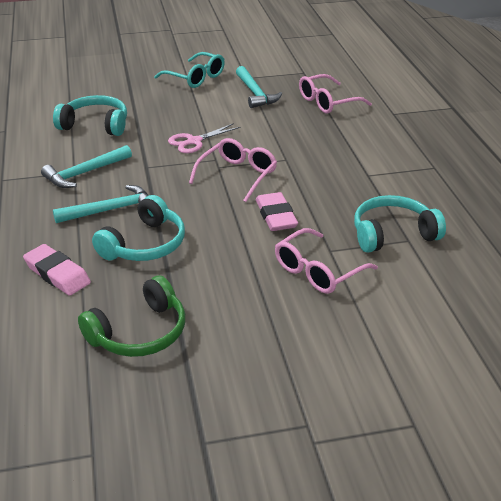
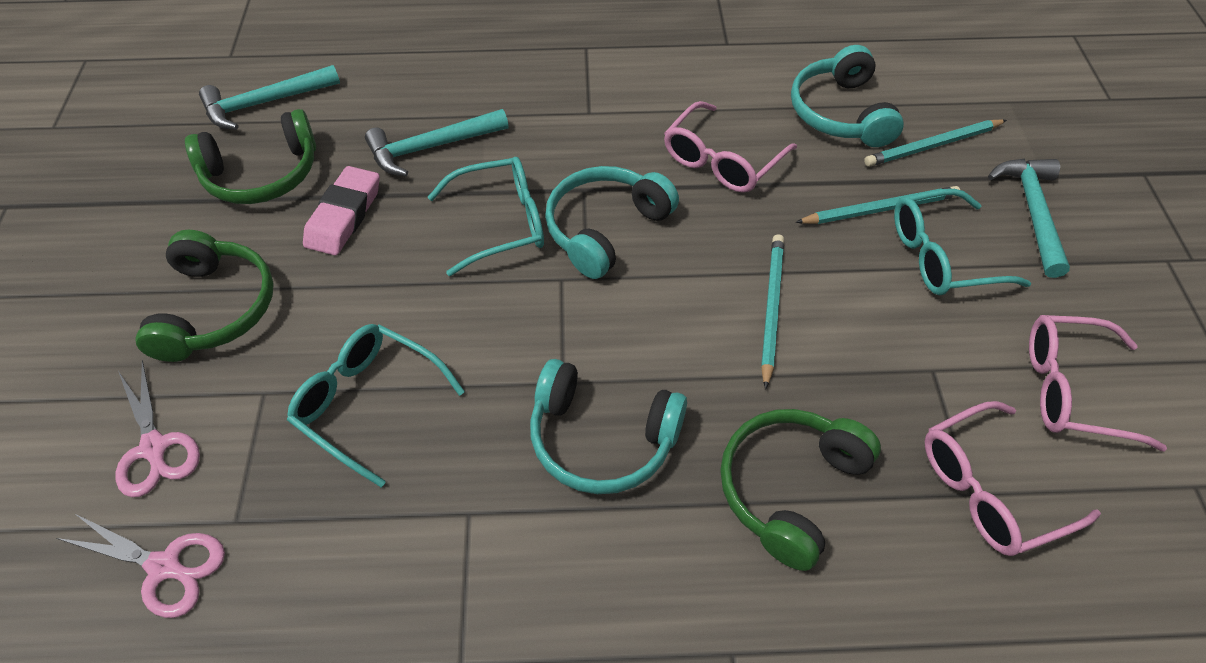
green headphones: 1 -> 3
pink eraser: 2 -> 1
pink scissors: 1 -> 2
turquoise glasses: 1 -> 3
turquoise pencil: 0 -> 3

